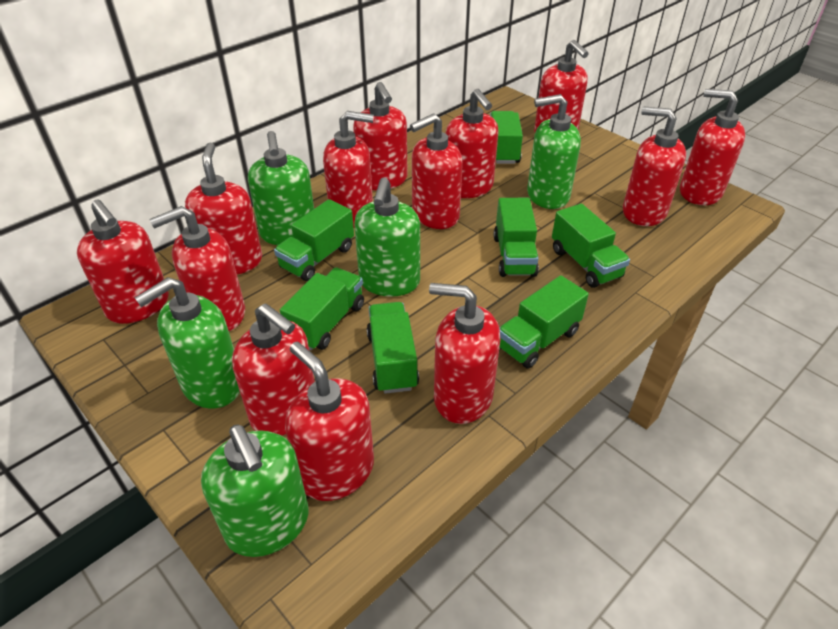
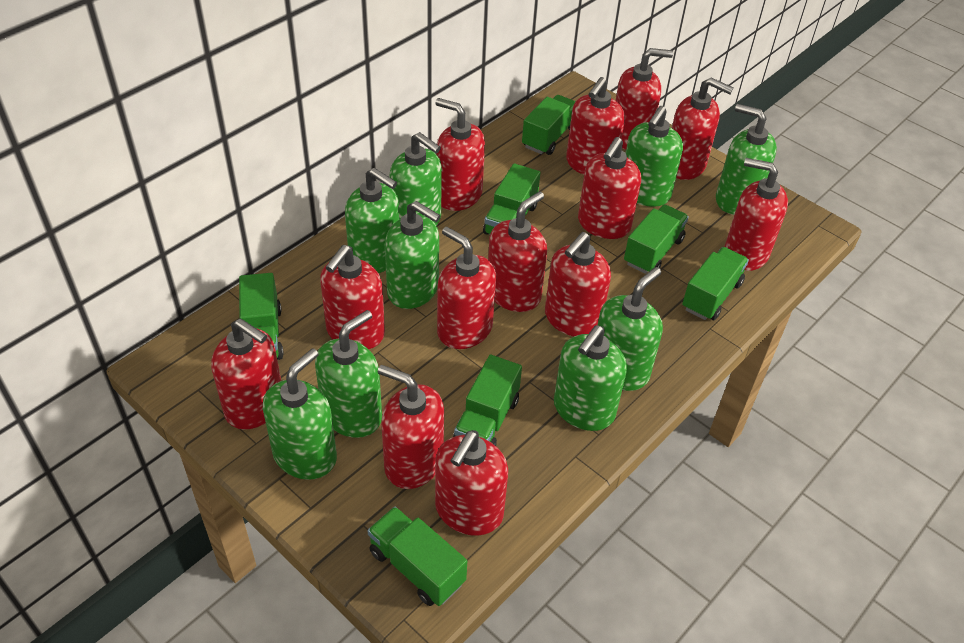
green soap dispenser: 5 -> 9

